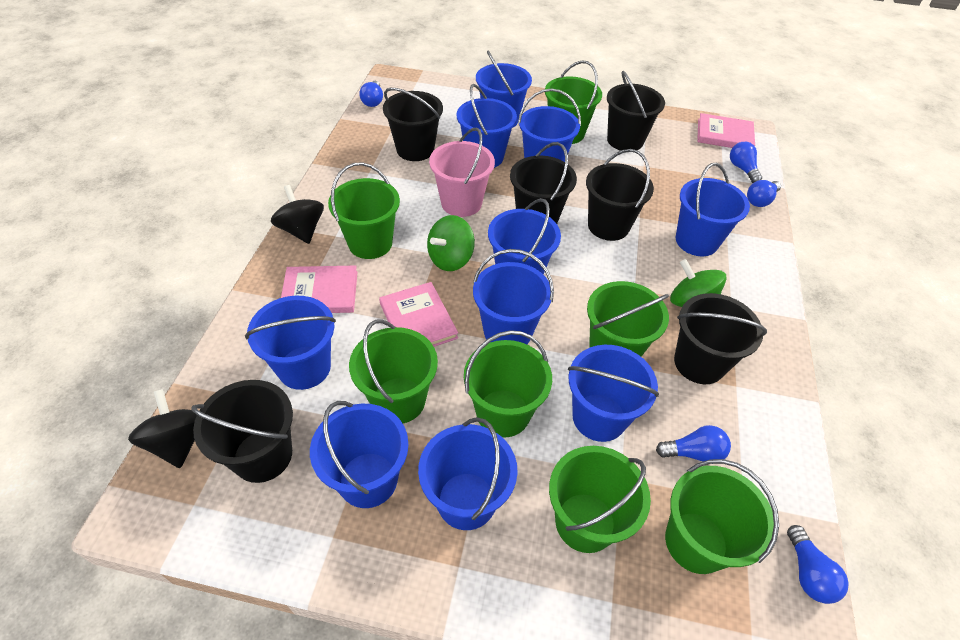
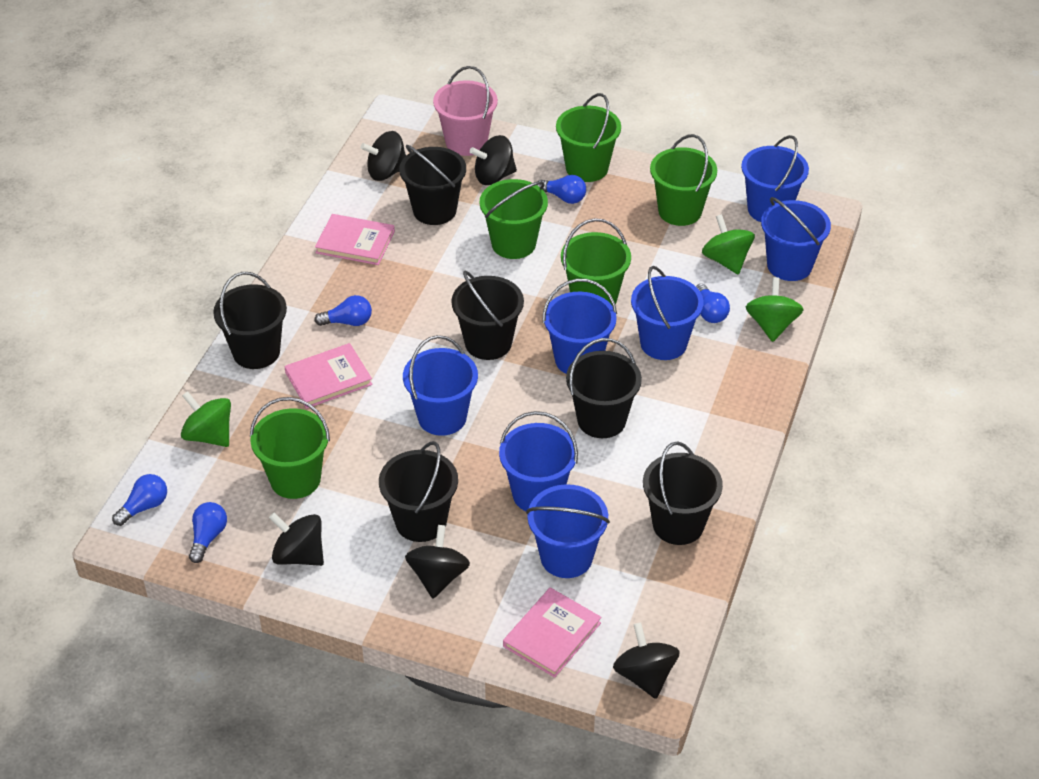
black spinning top: 2 -> 5
blue bucket: 10 -> 7
green bucket: 7 -> 5
green spinning top: 2 -> 3

